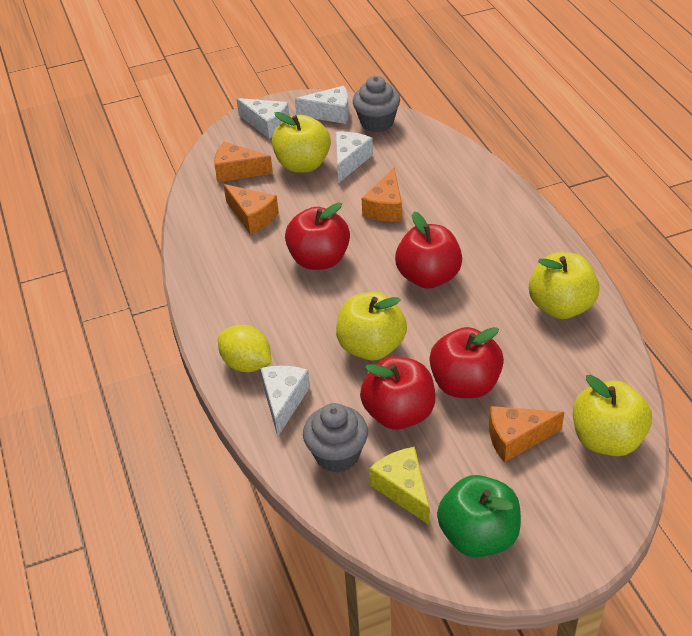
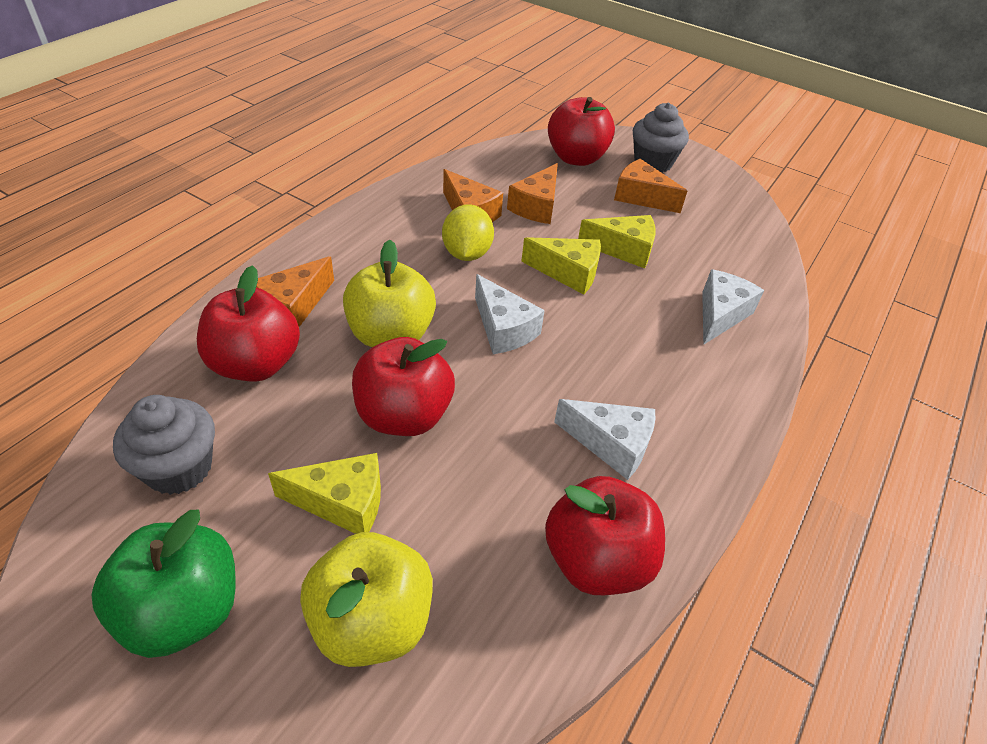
white cheese: 4 -> 3
yellow apple: 4 -> 2
yellow cheese: 1 -> 3

